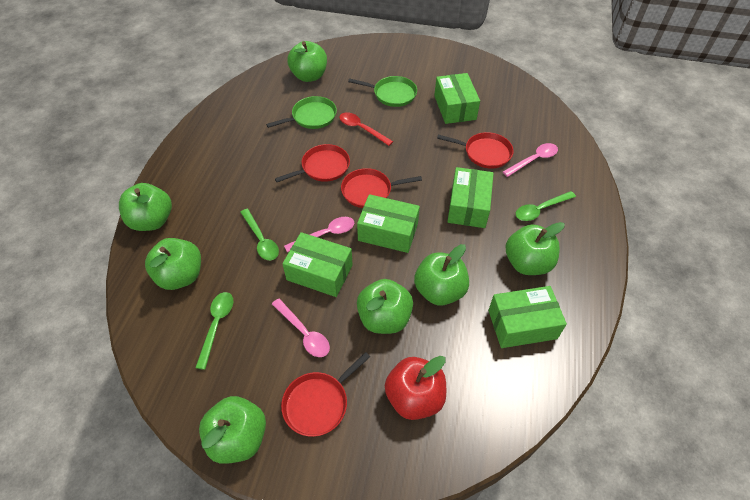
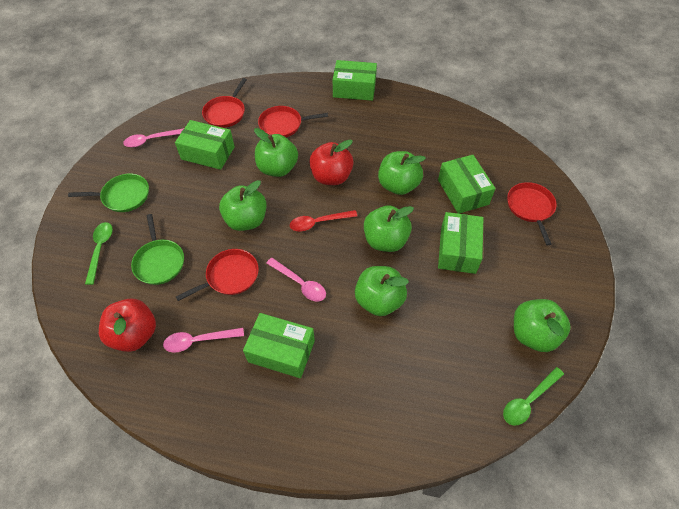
green apple: 7 -> 6
green spoon: 3 -> 2
red apple: 1 -> 2

